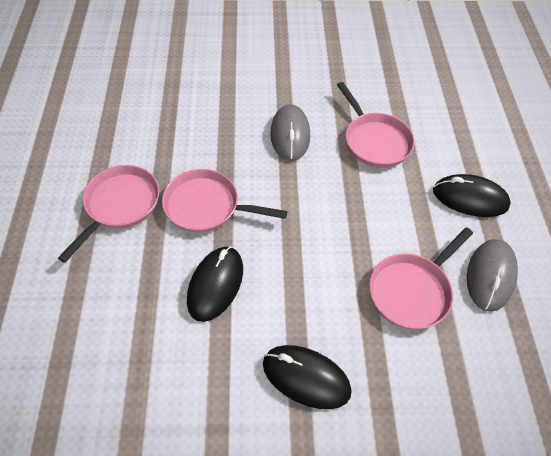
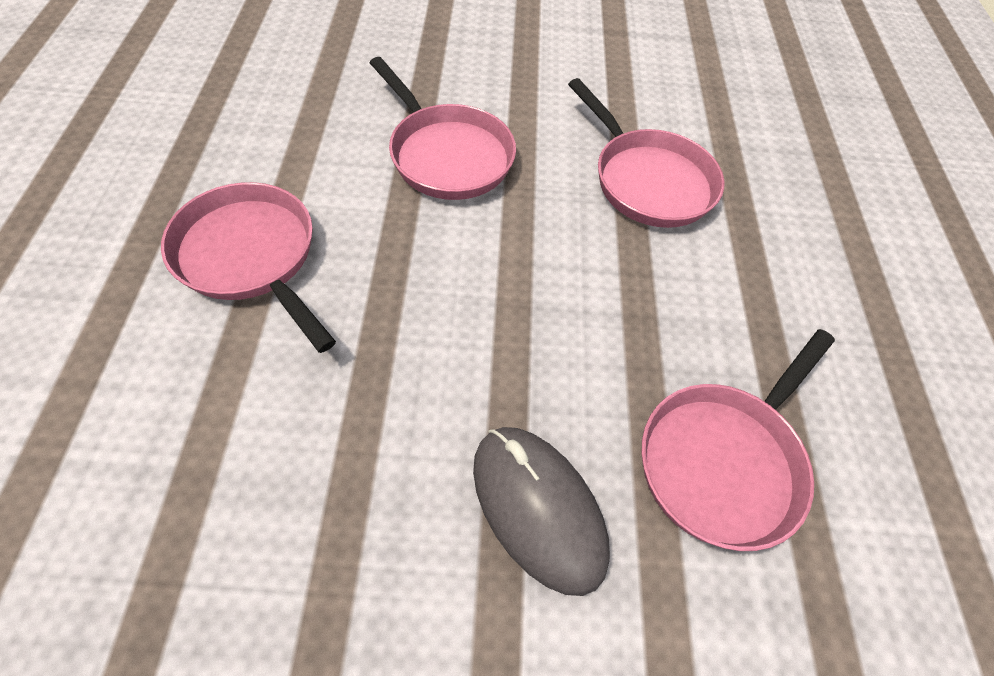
black mouse: 3 -> 0
grey mouse: 2 -> 1

